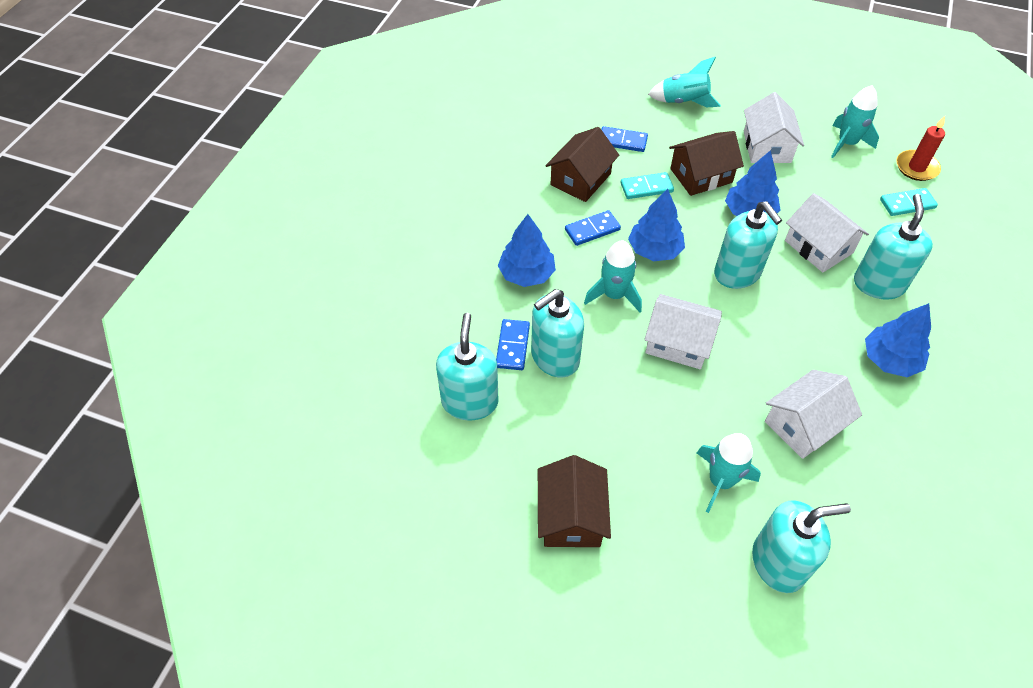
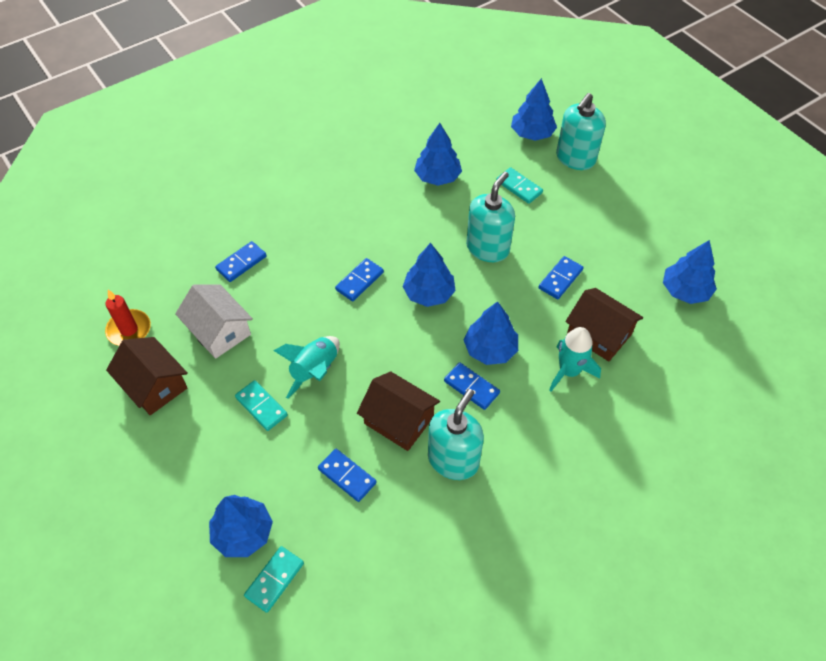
blue domino: 3 -> 5
blue tree: 4 -> 6
turquoise domino: 2 -> 3
turquoise rocket: 4 -> 2
turquoise soap dispenser: 5 -> 3
white house: 4 -> 1

